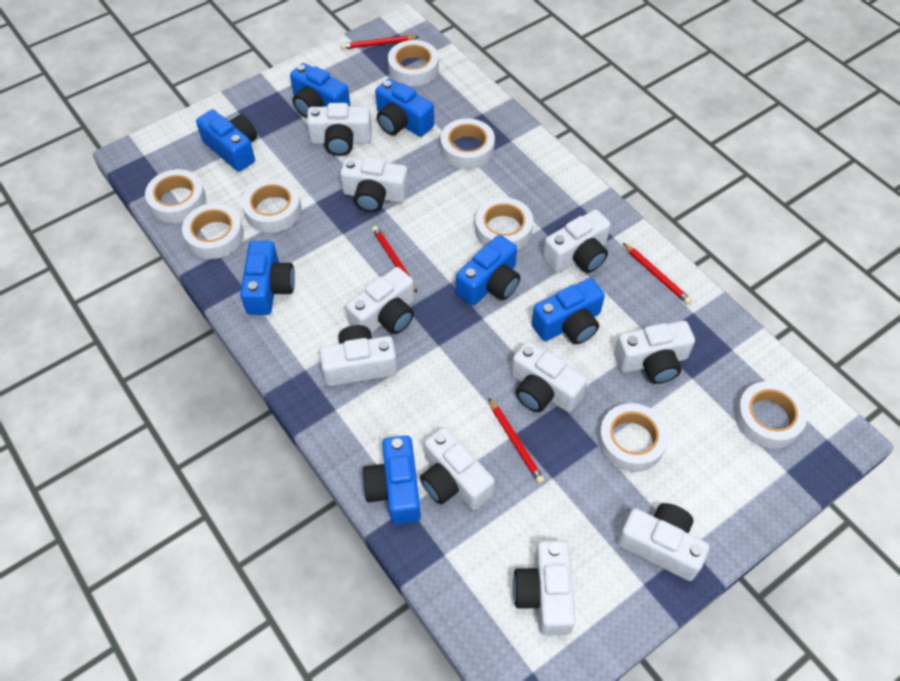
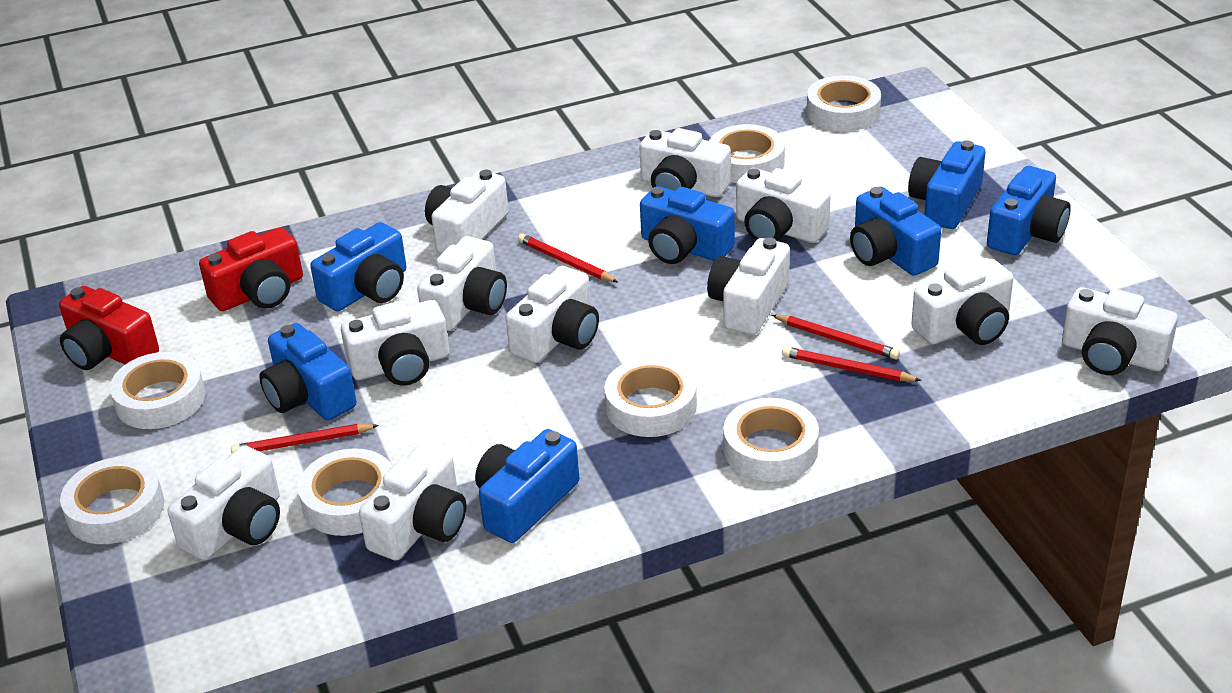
red camera: 0 -> 2
white camera: 10 -> 11
white tape: 8 -> 7

